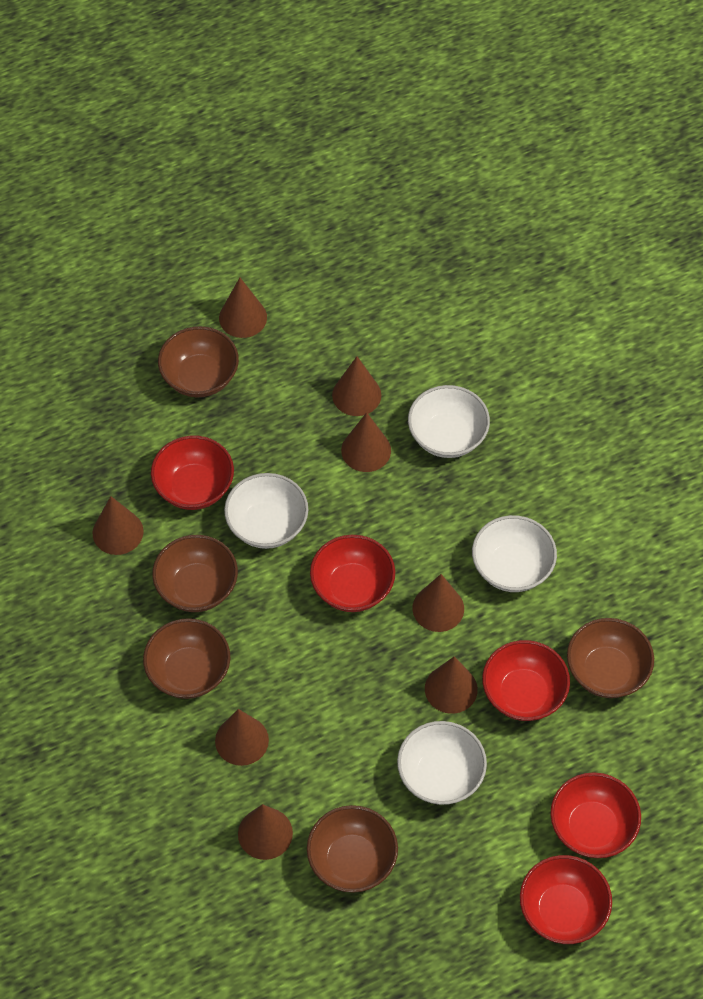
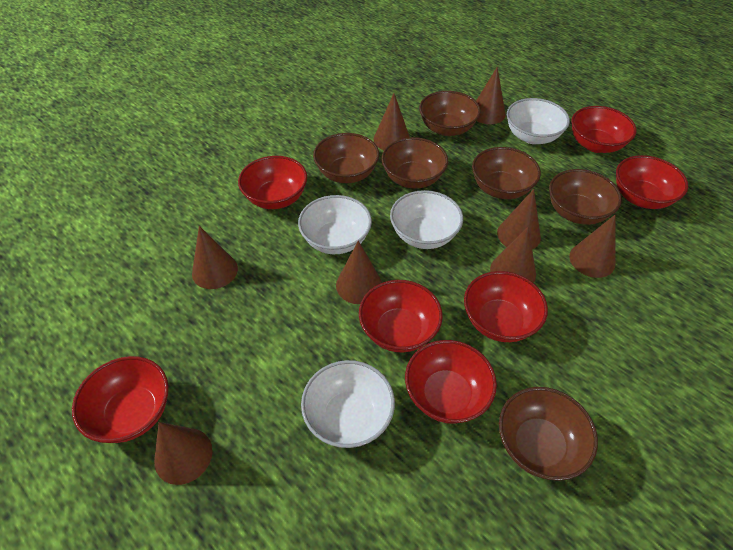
brown bowl: 5 -> 6
red bowl: 5 -> 7

